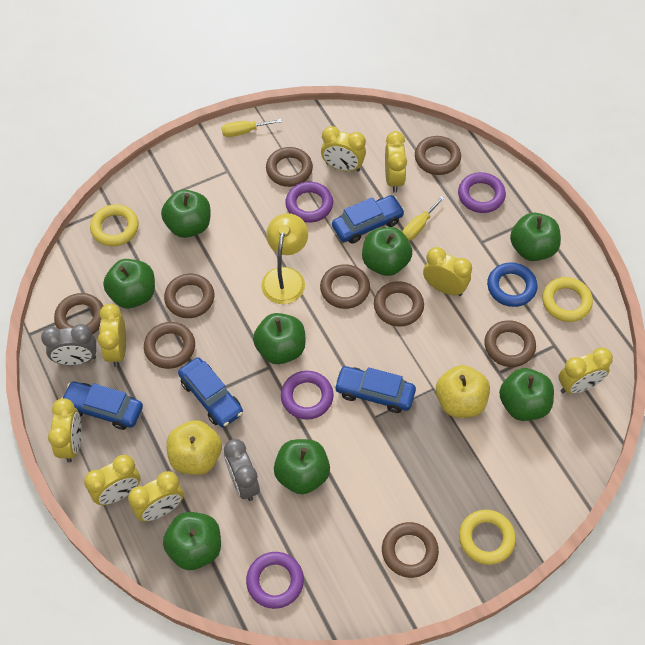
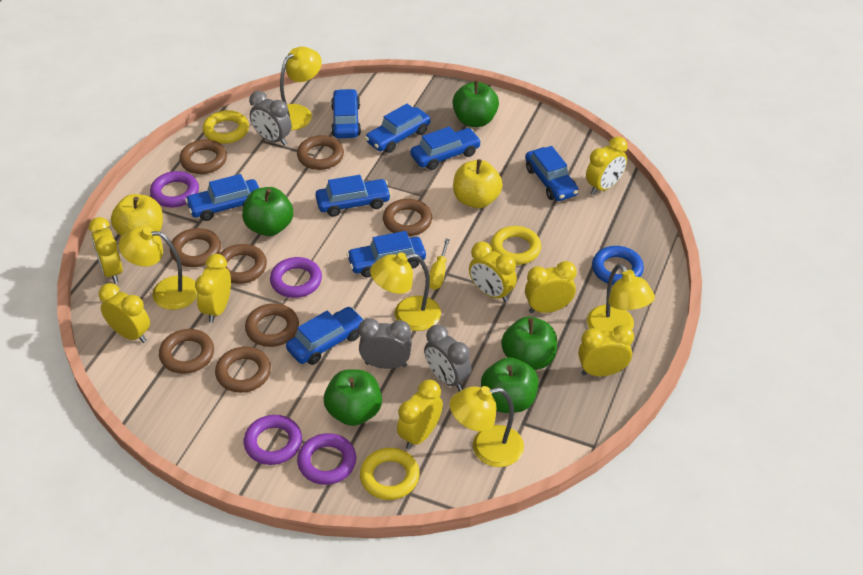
blue car: 4 -> 8
brown ring: 9 -> 8
green apple: 8 -> 5
grey clock: 2 -> 3
yellow lamp: 1 -> 5
yellow screwdriver: 2 -> 1

